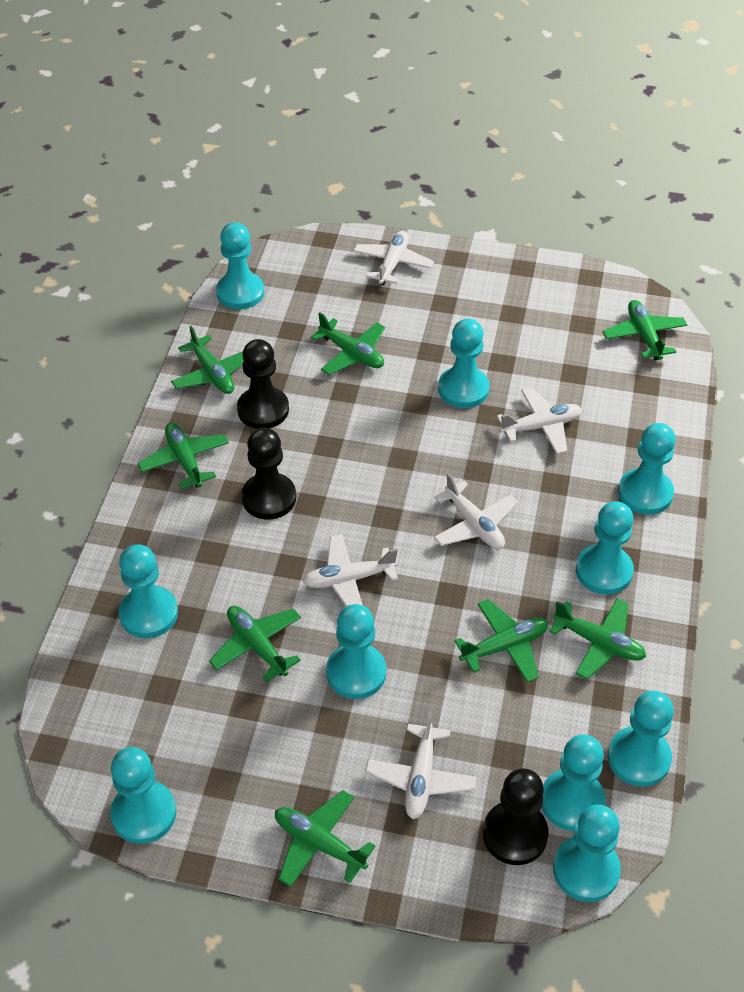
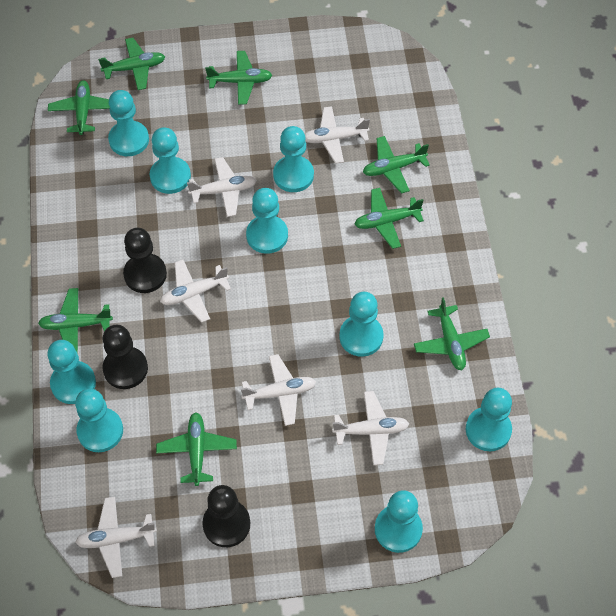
turquoise pawn: 10 -> 9
white plane: 5 -> 6

